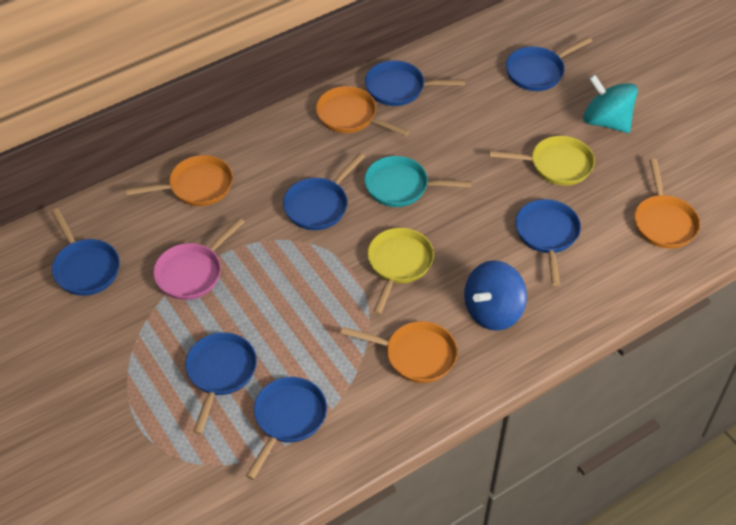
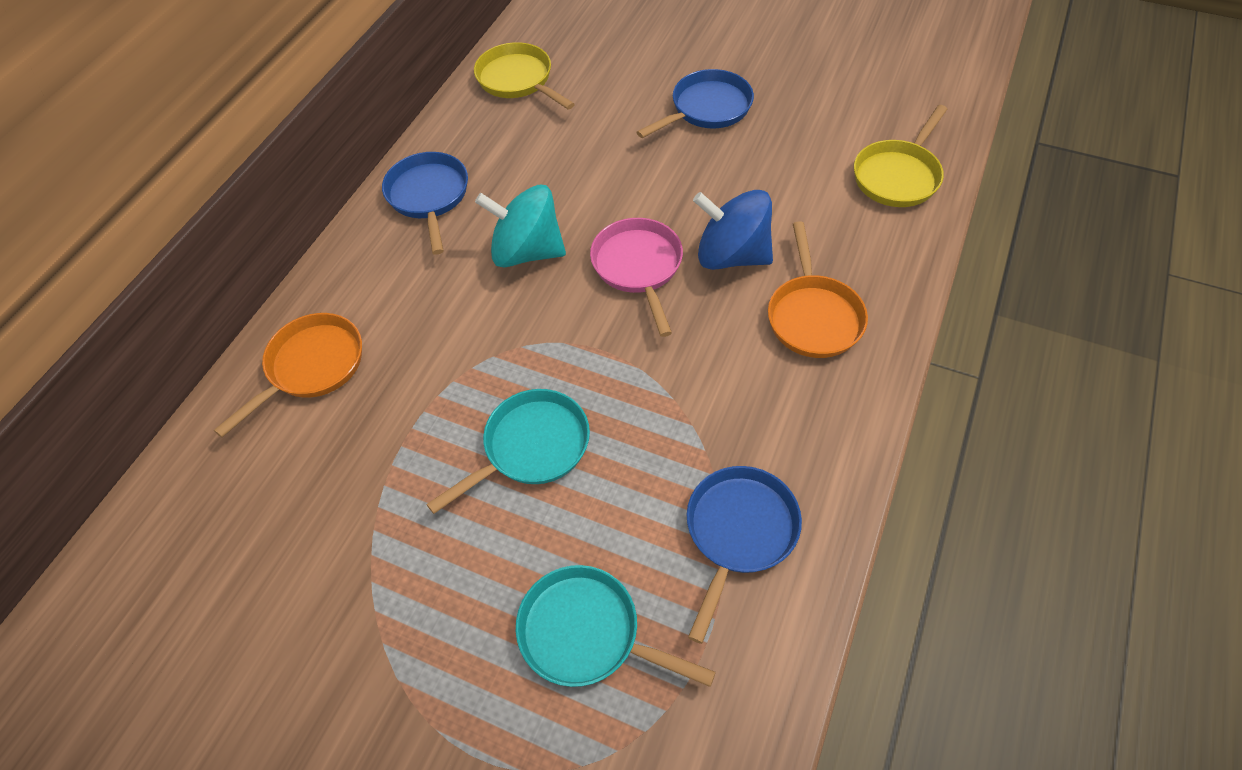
blue pan: 7 -> 3
orange pan: 4 -> 2
turquoise pan: 1 -> 2

